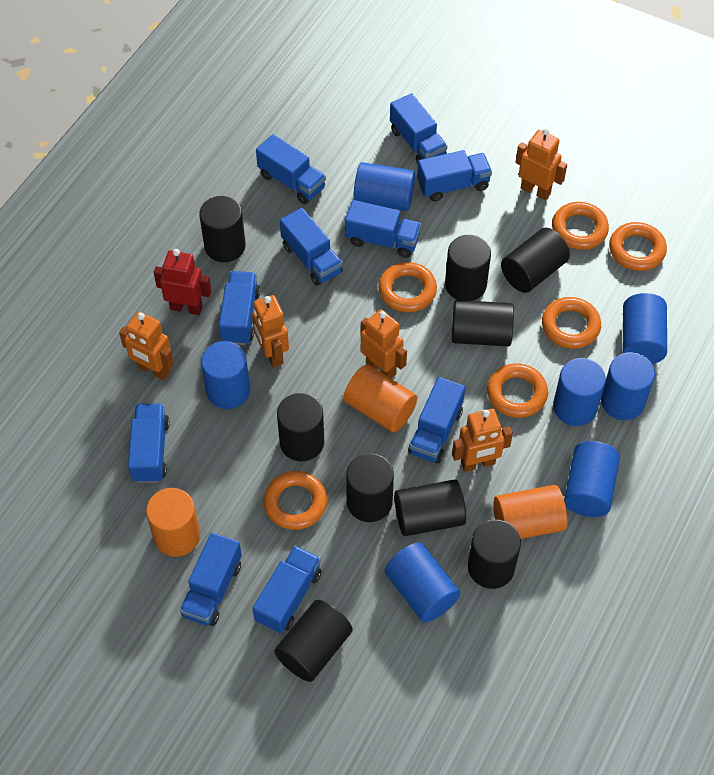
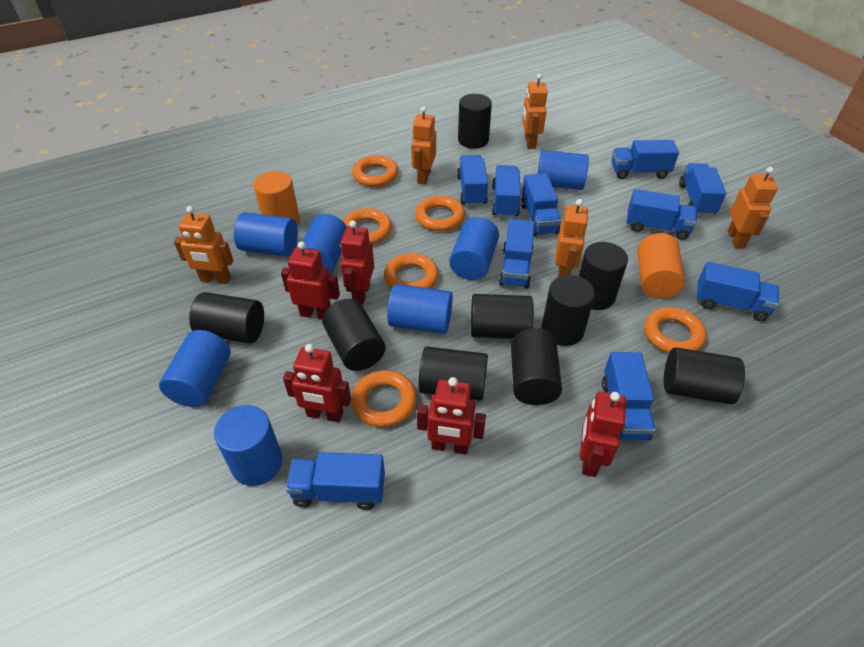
orange cylinder: 3 -> 2
red robot: 1 -> 5

